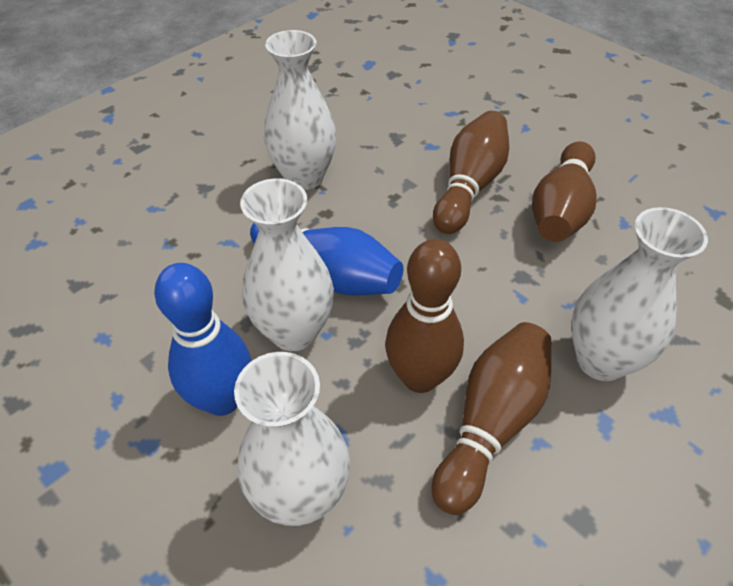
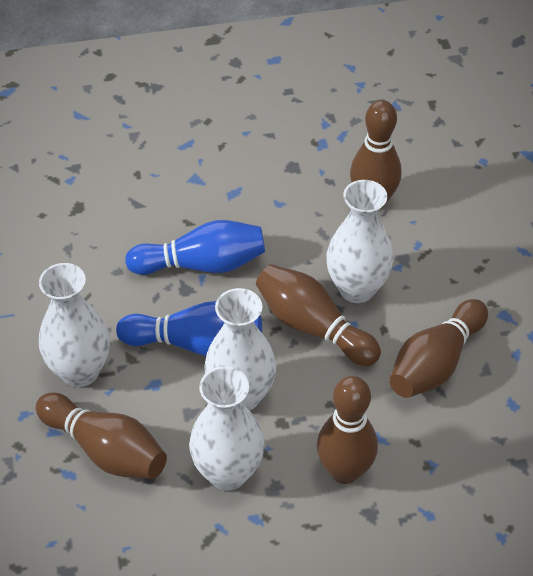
brown bowling pin: 4 -> 5

